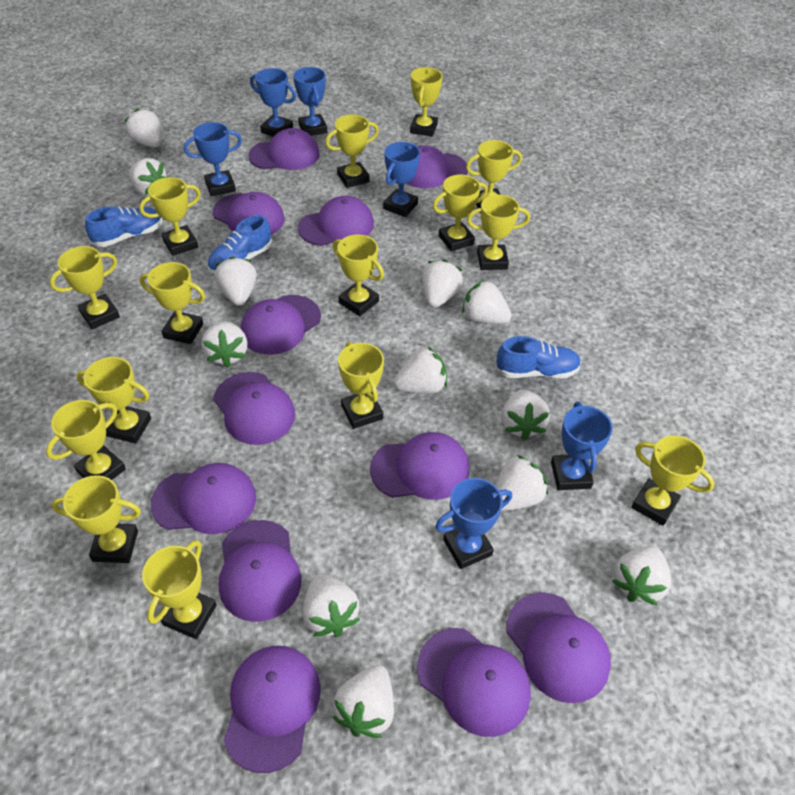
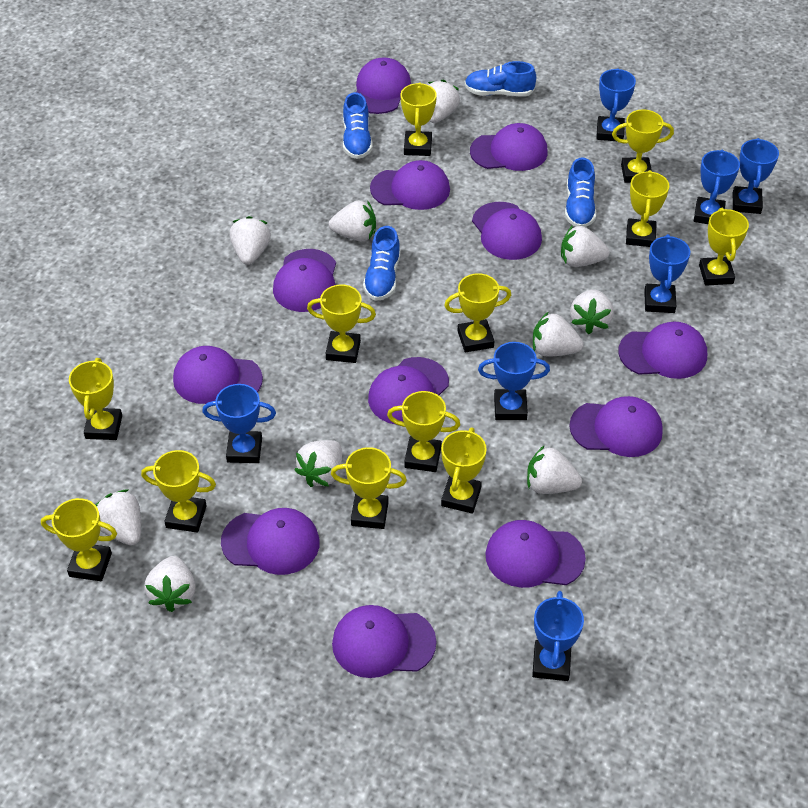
blue shoe: 3 -> 4
blue trophy: 6 -> 7
white strawberry: 12 -> 10
yellow trophy: 15 -> 12

